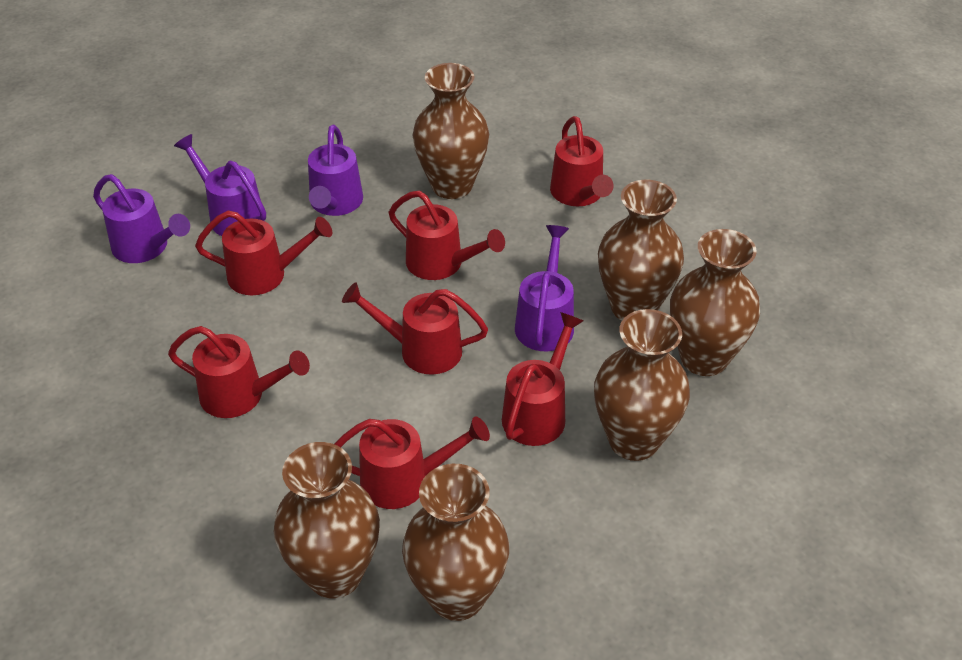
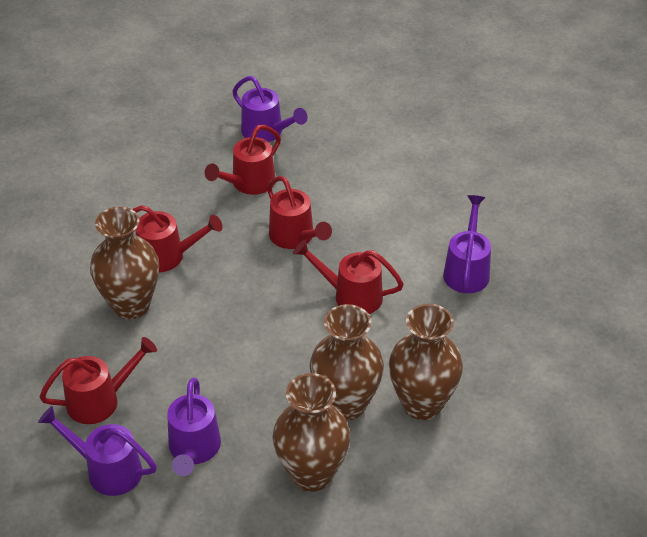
brown vase: 6 -> 4
red watering can: 7 -> 5

